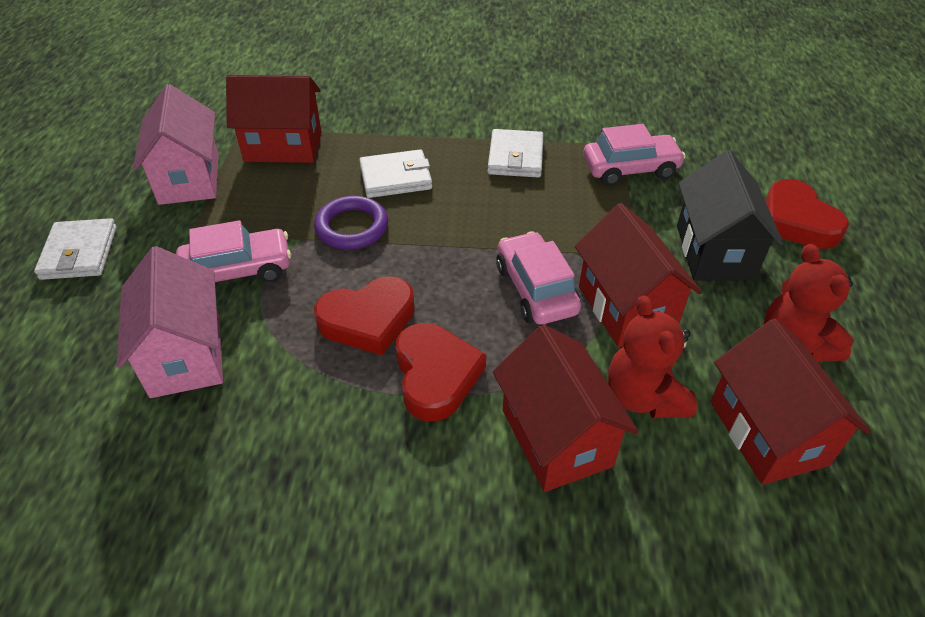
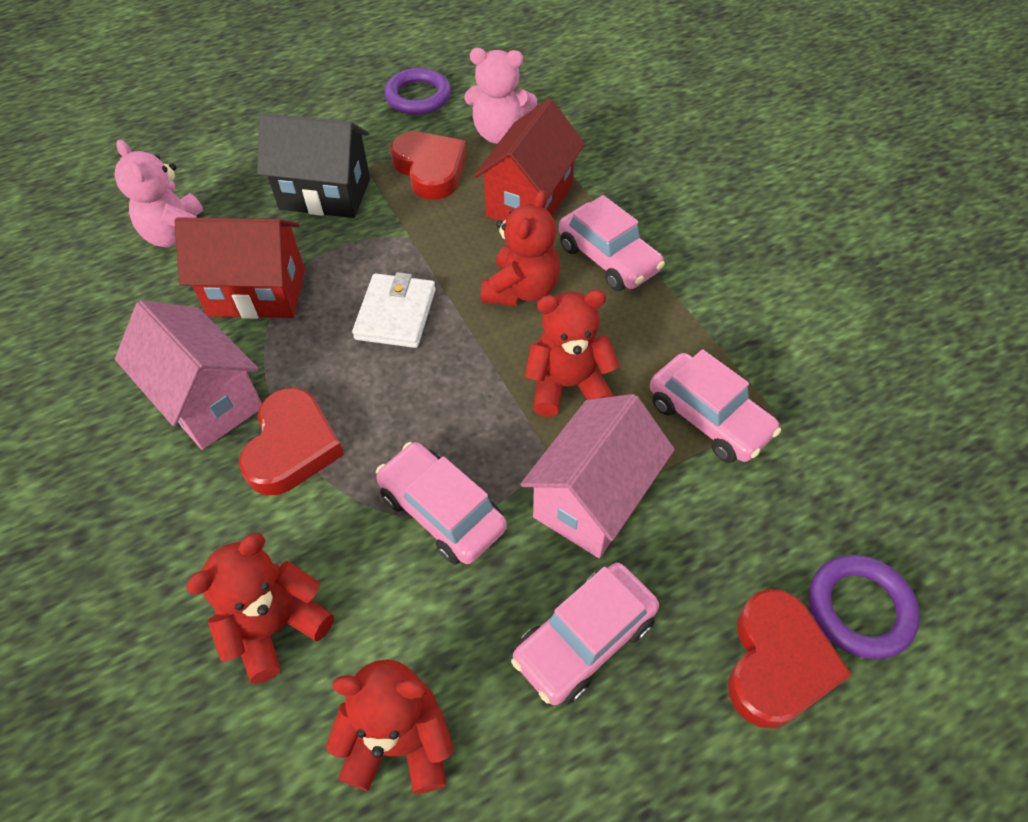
pink car: 3 -> 4
pink teddy bear: 0 -> 2
purple ring: 1 -> 2
red house: 4 -> 2
red teddy bear: 2 -> 4
white wallet: 3 -> 1

